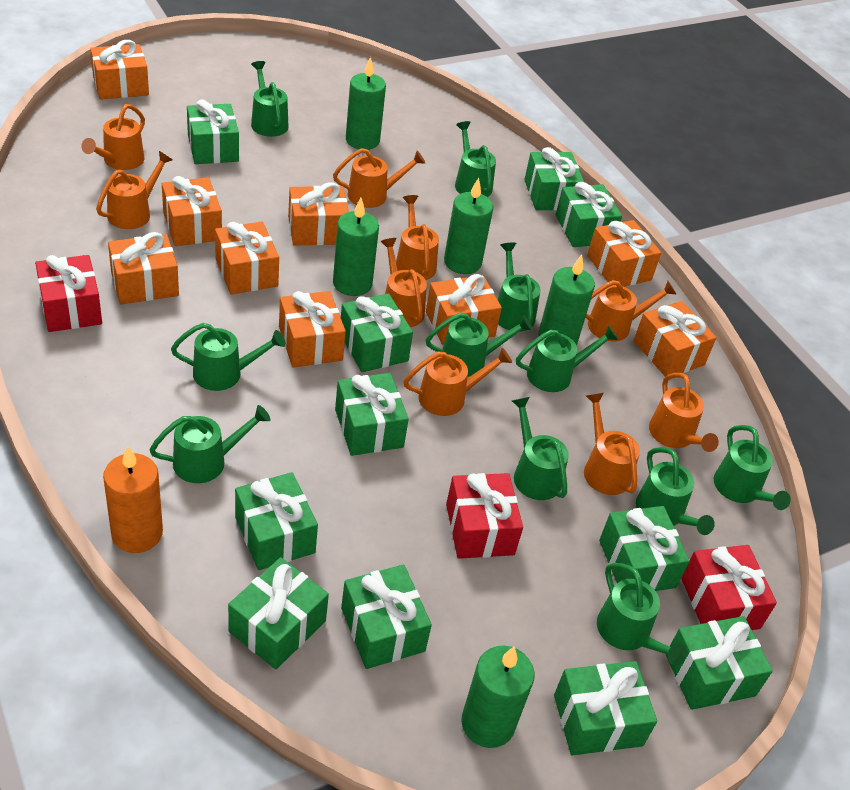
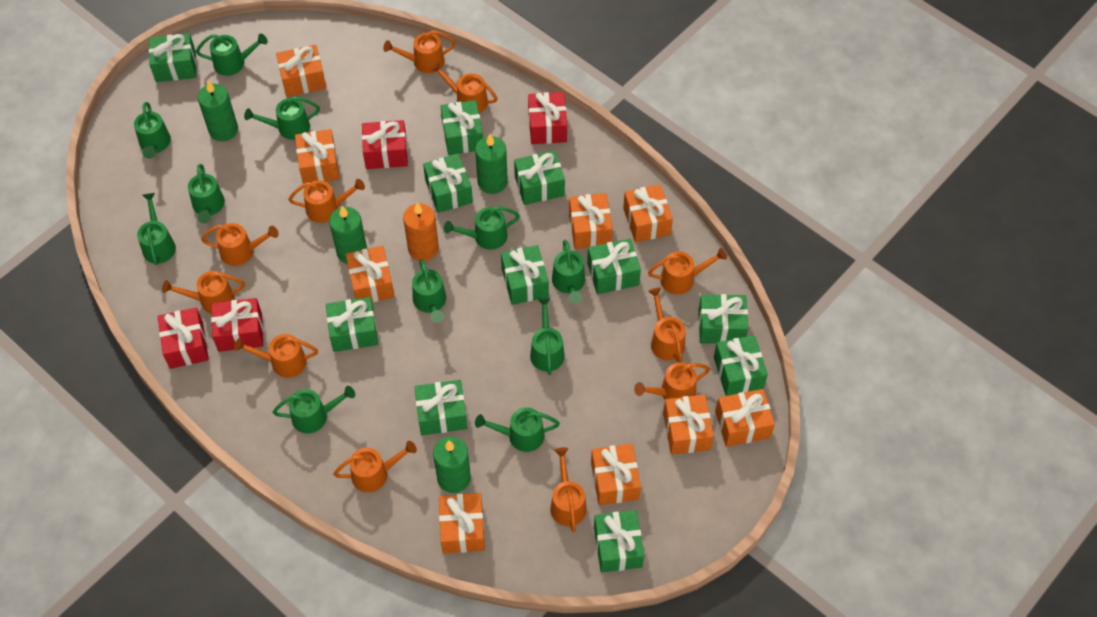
green candle: 5 -> 4
orange watering can: 9 -> 11
red gift: 3 -> 4

